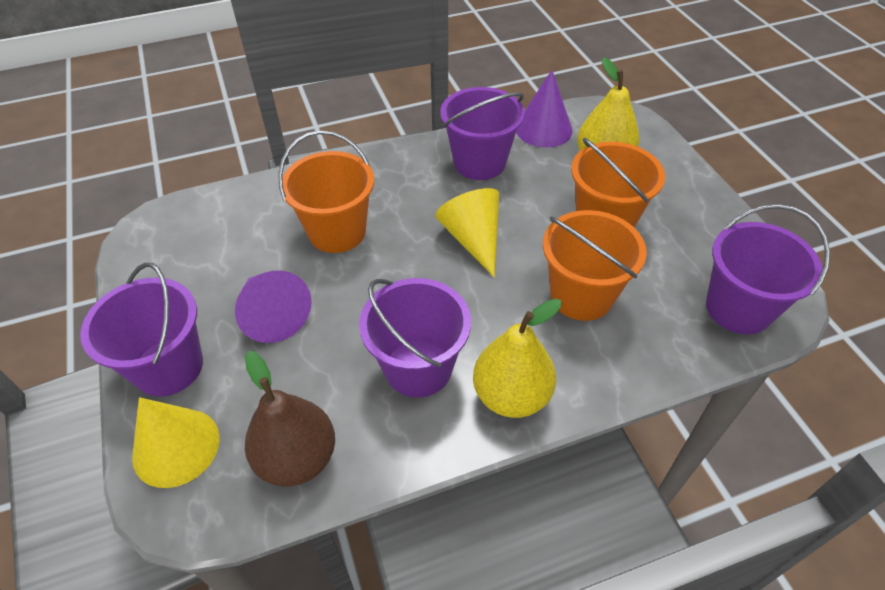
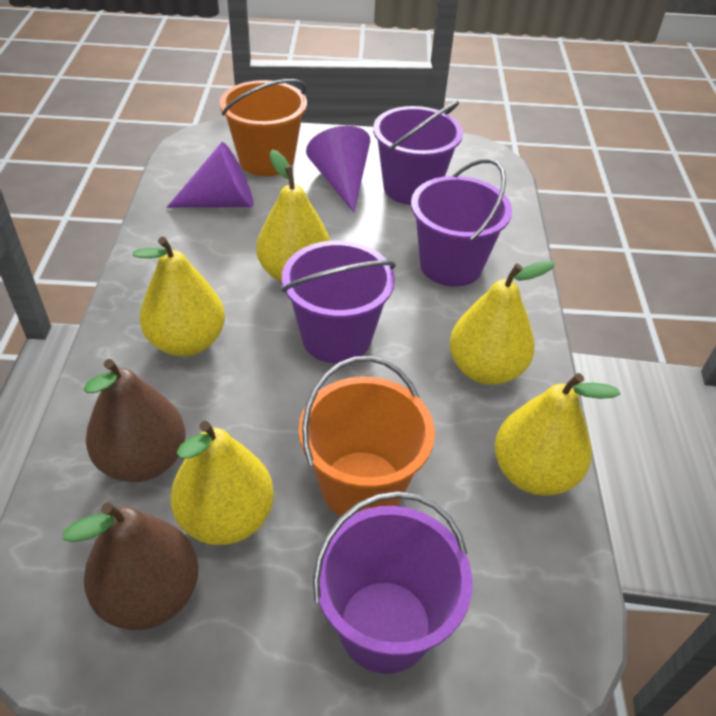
brown pear: 1 -> 2
orange bucket: 3 -> 2
yellow cone: 2 -> 0
yellow pear: 2 -> 5

